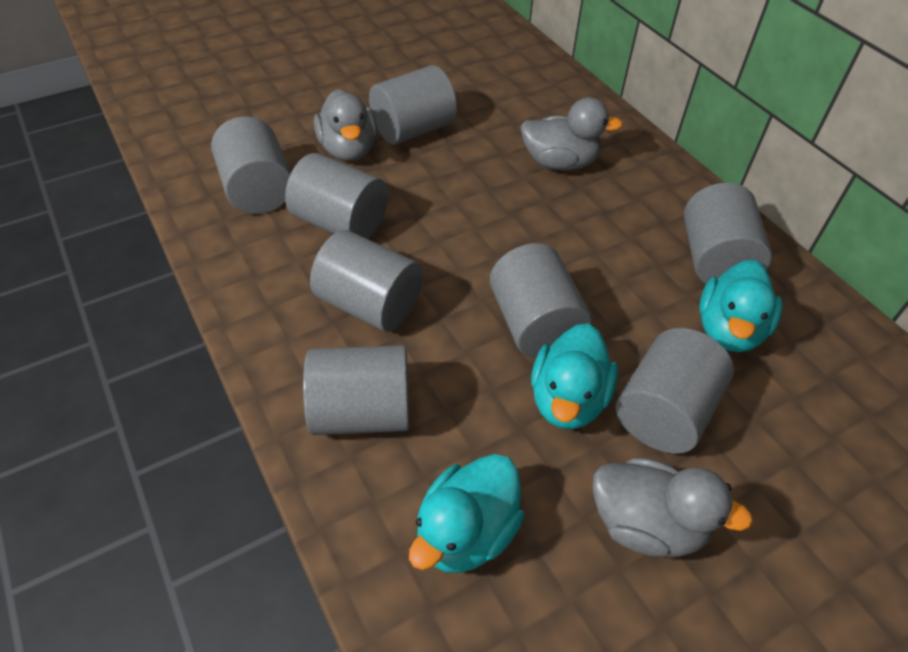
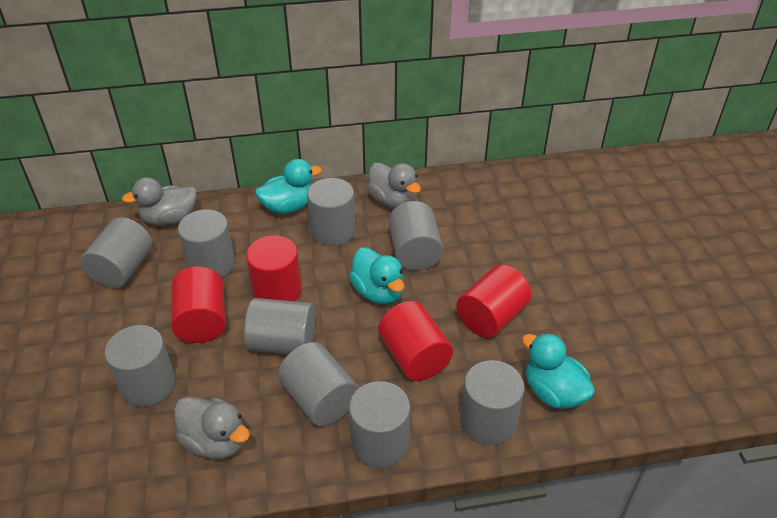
grey cylinder: 8 -> 9
red cylinder: 0 -> 4

